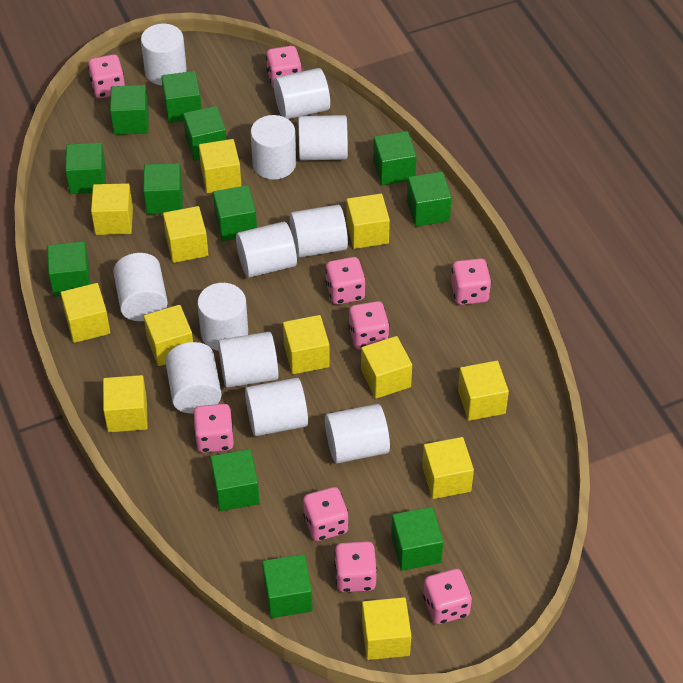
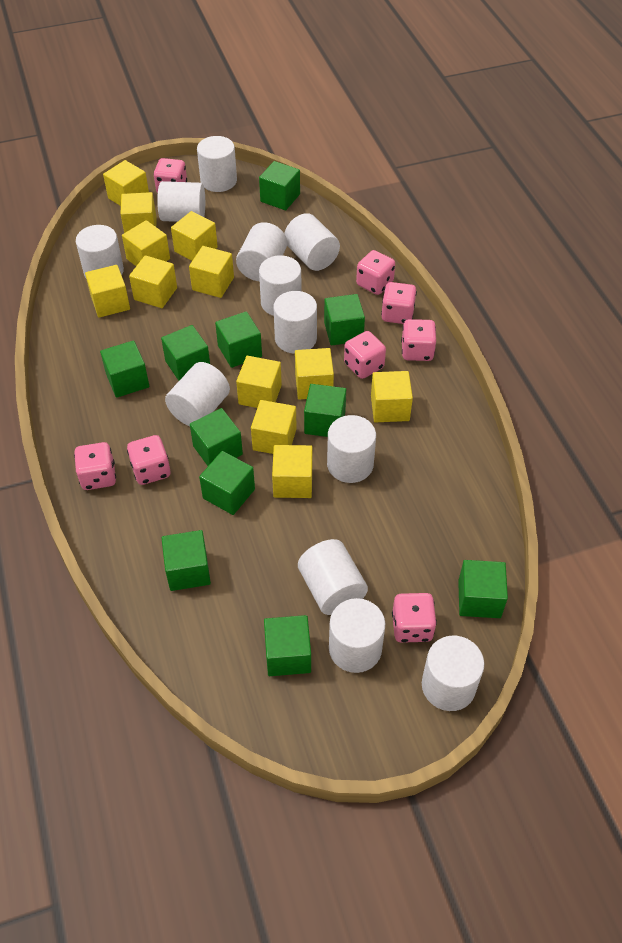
green cube: 12 -> 11
pink dice: 9 -> 8

